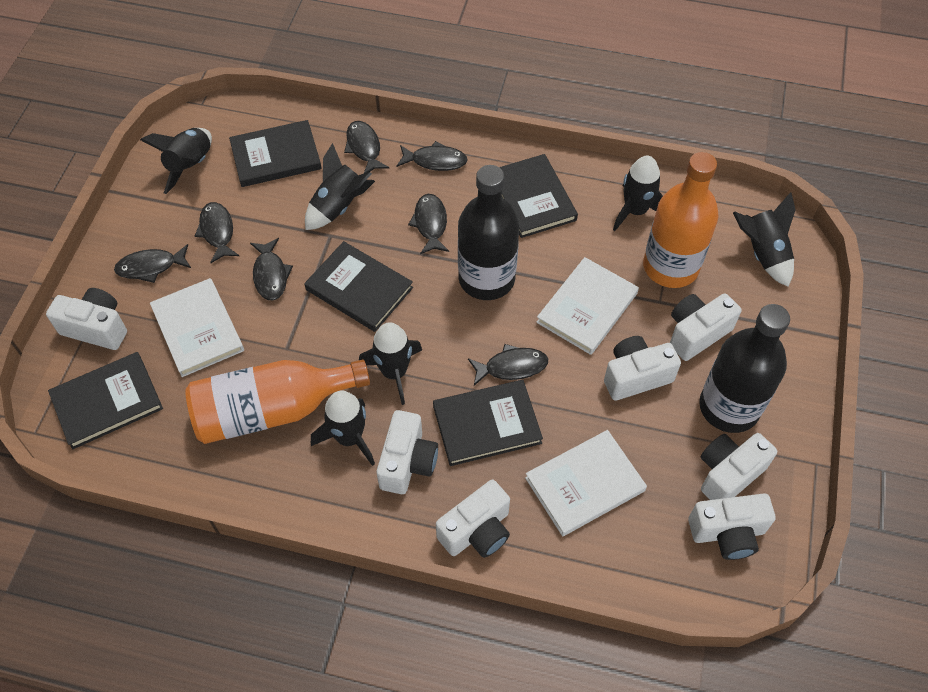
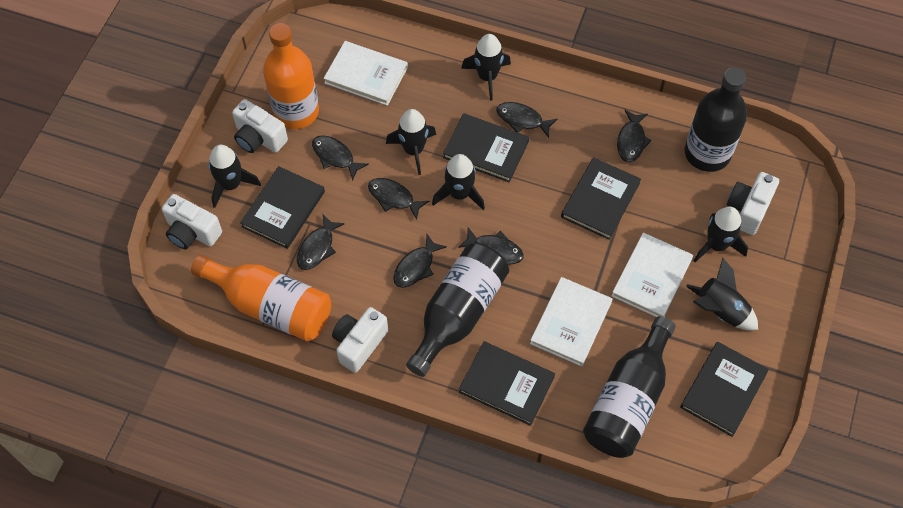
black bottle: 2 -> 3
white camera: 7 -> 4

